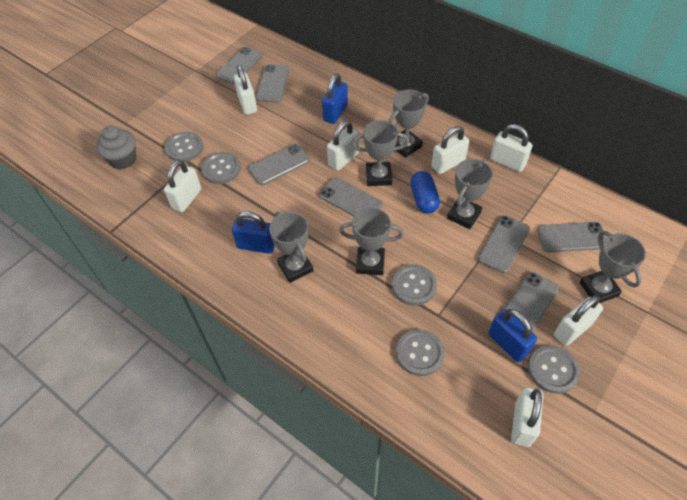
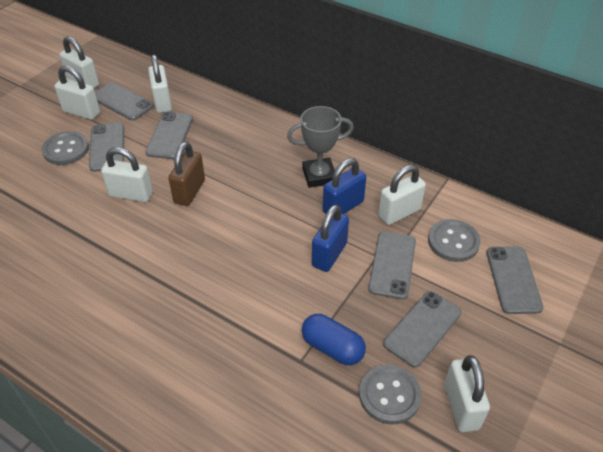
blue padlock: 3 -> 2
brown padlock: 0 -> 1
grey button: 5 -> 3
grey cupcake: 1 -> 0
grey phone: 7 -> 6
grey trophy: 6 -> 1
white padlock: 7 -> 6

